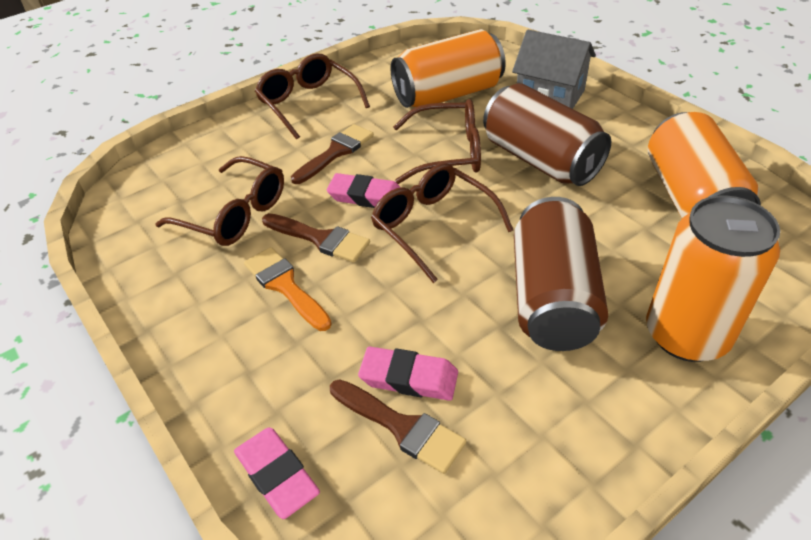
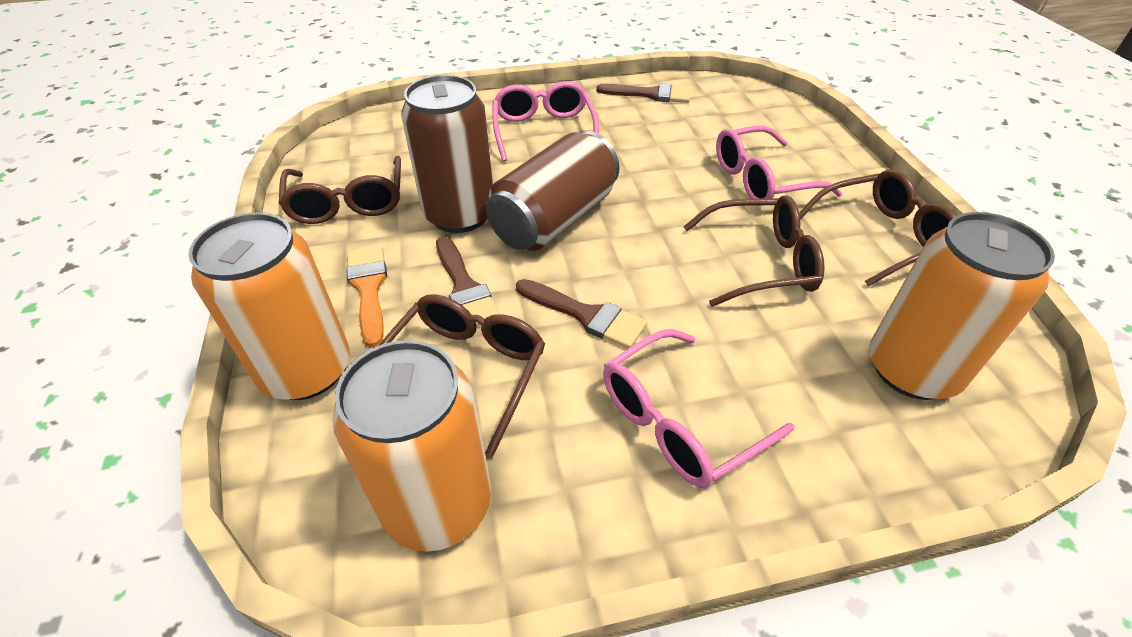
grey house: 1 -> 0
pink eraser: 3 -> 0
pink glasses: 0 -> 3

